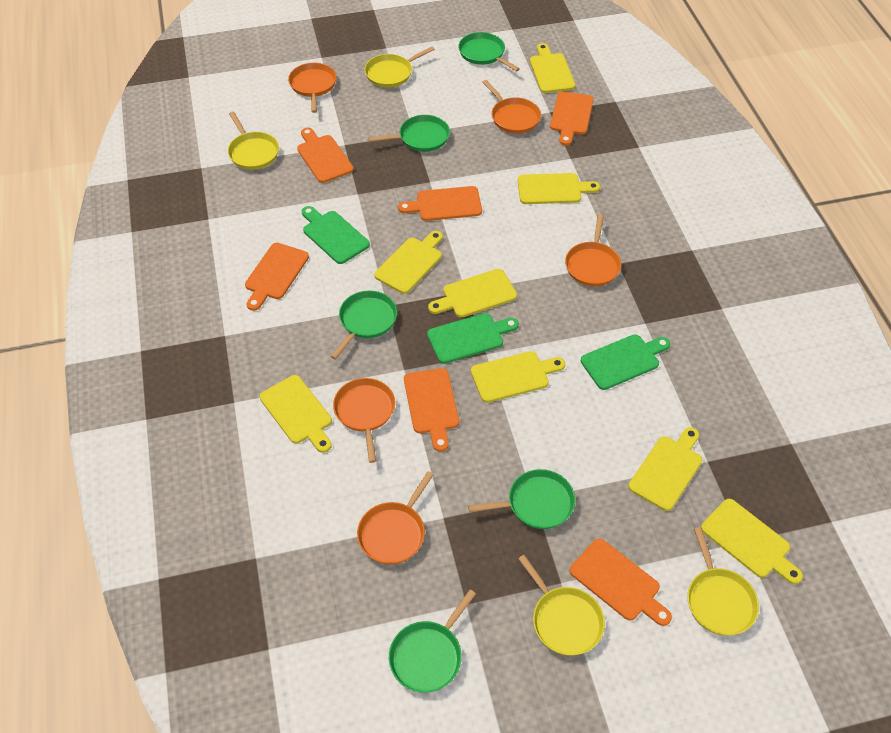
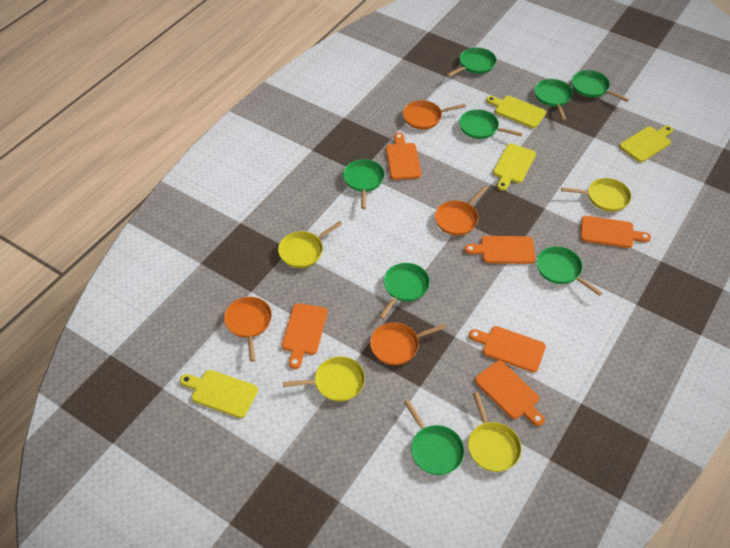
green cutting board: 3 -> 0
green pan: 5 -> 8
orange pan: 5 -> 4
yellow cutting board: 8 -> 4

